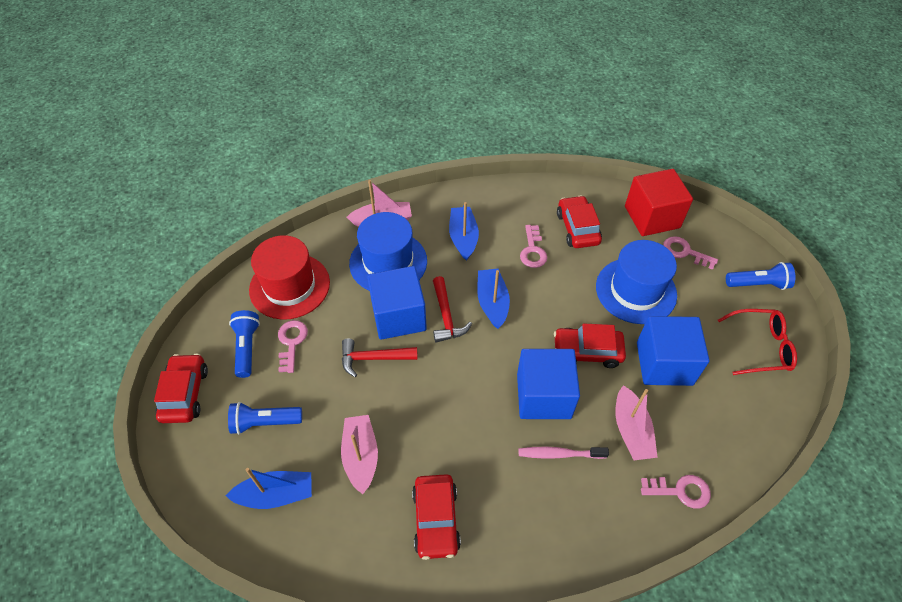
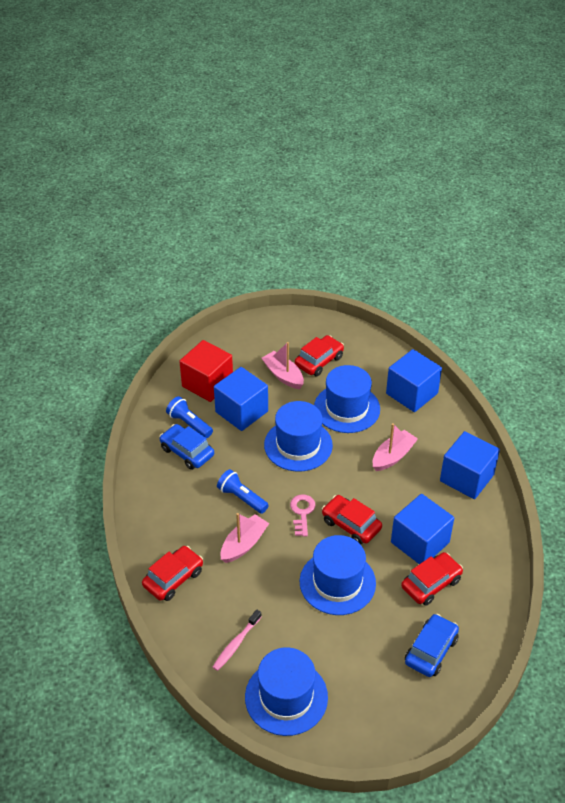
blue boat: 3 -> 0
blue car: 0 -> 2
blue cube: 3 -> 4
blue flashlight: 3 -> 2
blue hat: 2 -> 4
pink key: 4 -> 1
red glasses: 1 -> 0
red hammer: 2 -> 0
red hat: 1 -> 0

